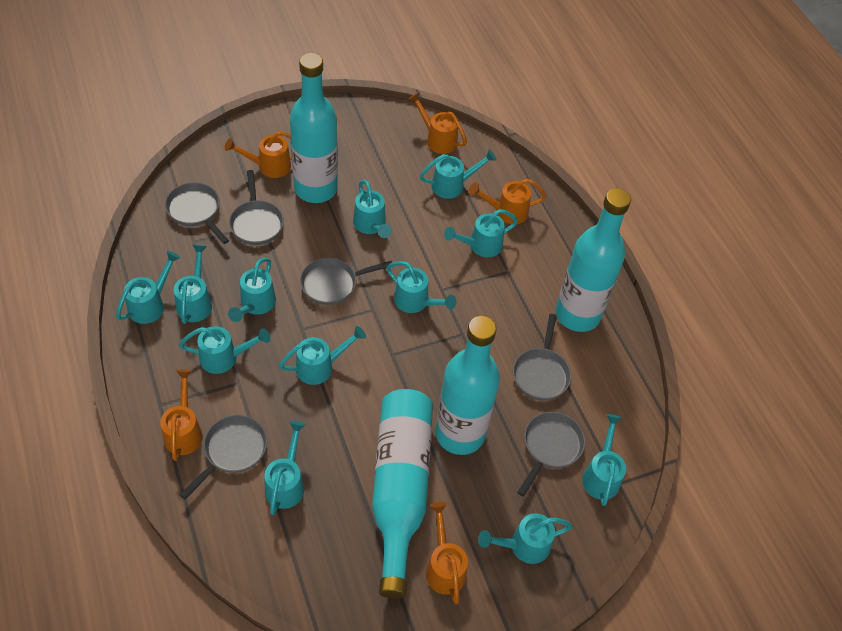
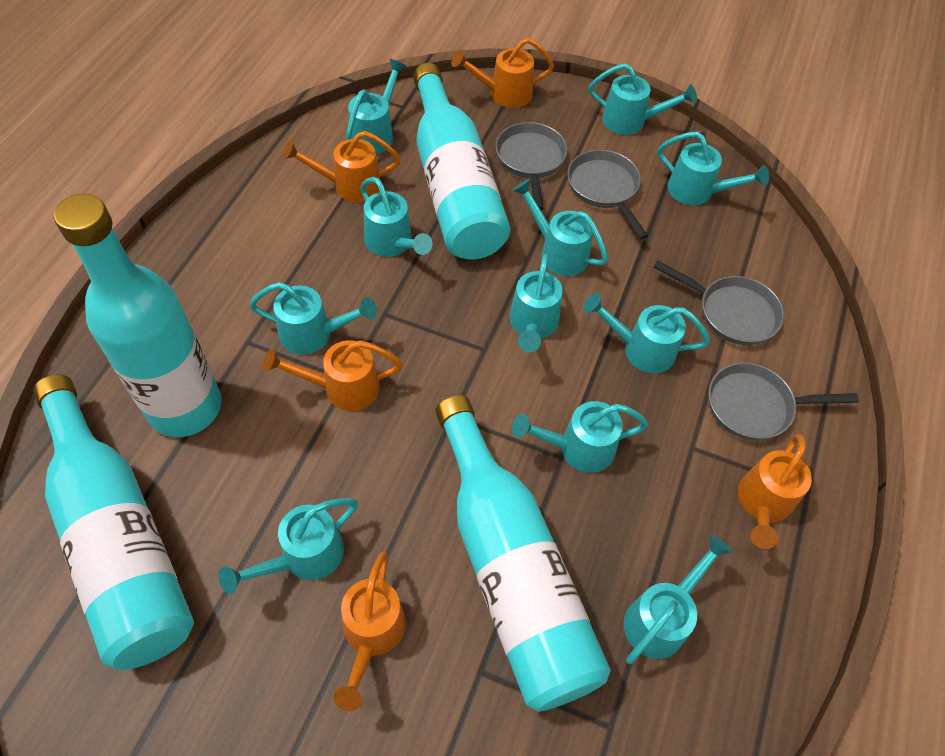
grey pan: 6 -> 4
turquoise watering can: 12 -> 11

